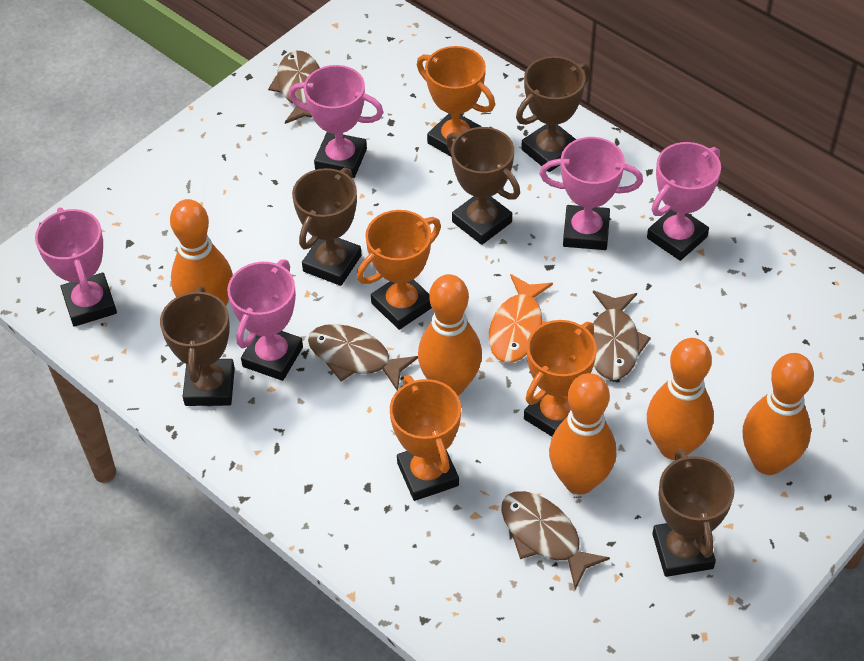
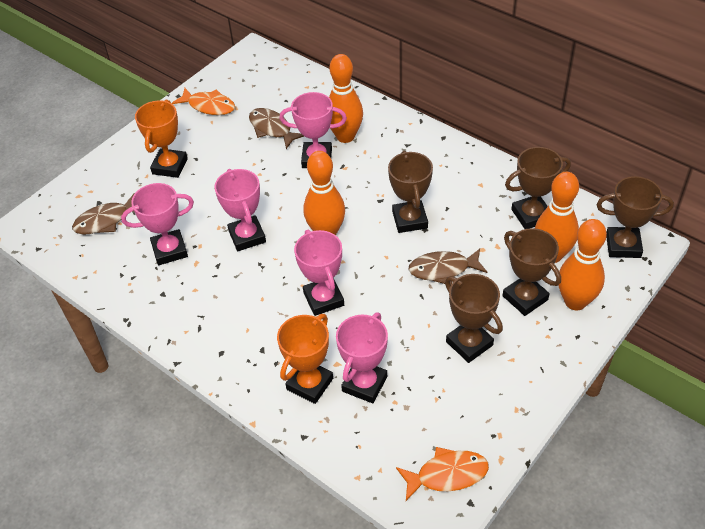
brown fish: 4 -> 3
orange bowling pin: 5 -> 4
orange fish: 1 -> 2
orange trophy: 4 -> 2

